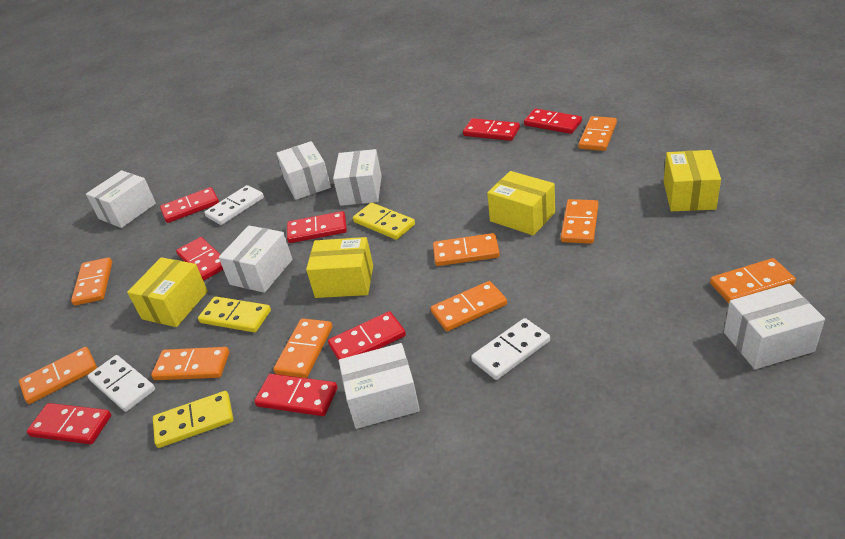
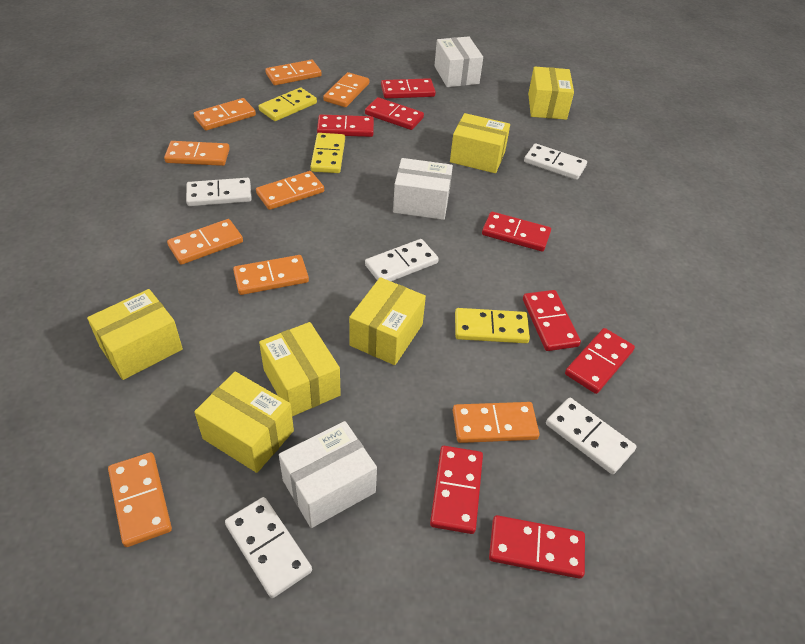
white box: 6 -> 3
white domino: 3 -> 5
yellow box: 4 -> 6

